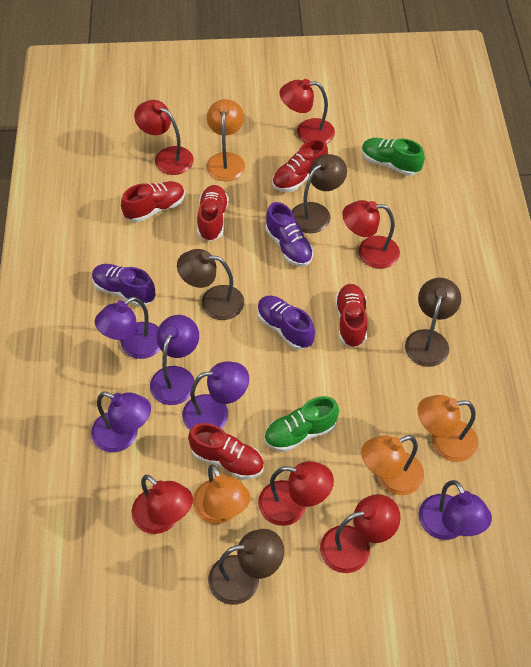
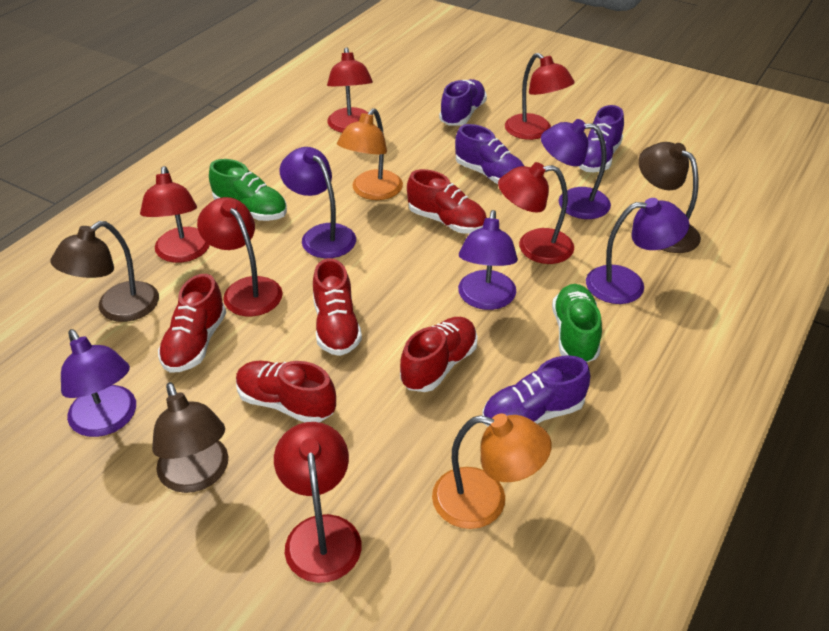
brown lamp: 4 -> 3
orange lamp: 4 -> 2
purple shoe: 3 -> 4

